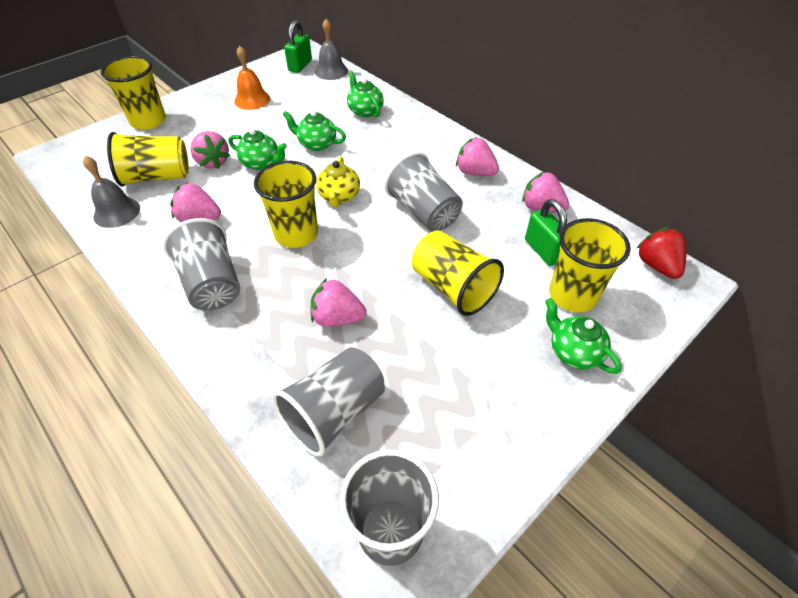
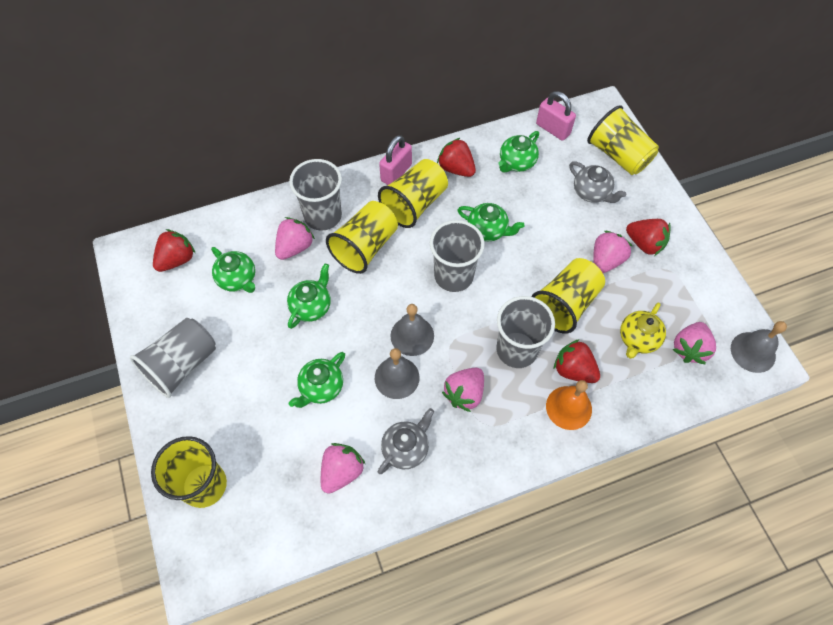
green padlock: 2 -> 0
green teapot: 4 -> 5
grey bell: 2 -> 3
grey teapot: 0 -> 2
pink padlock: 0 -> 2
red strawberry: 1 -> 4

